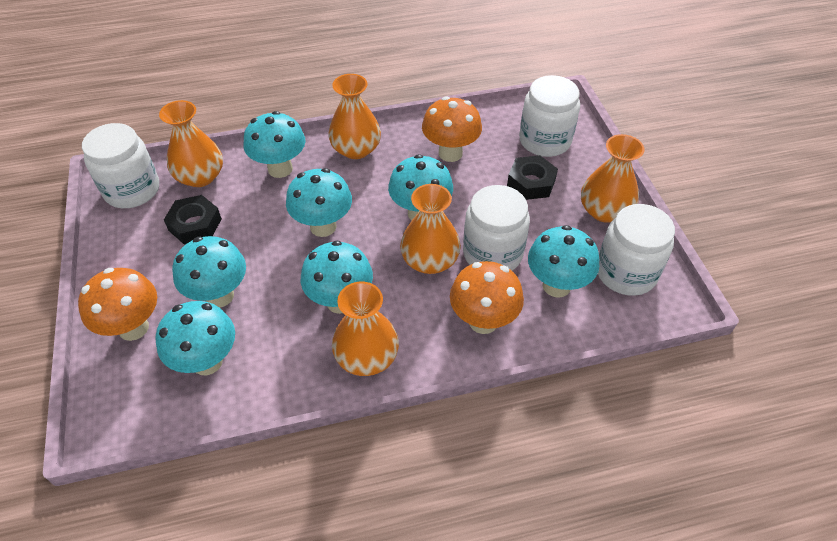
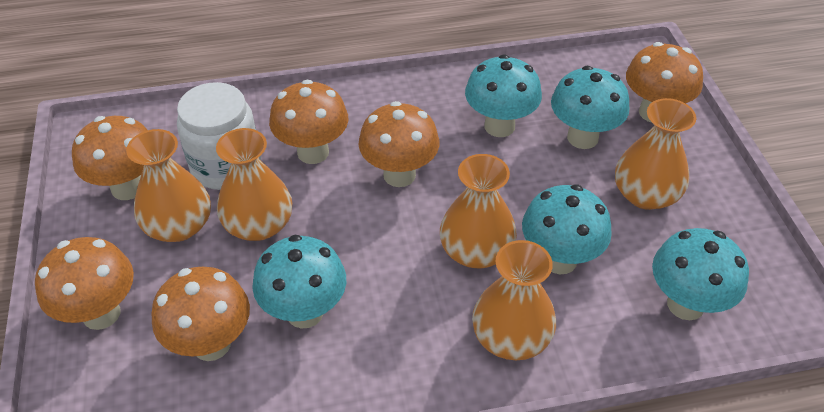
black nut: 2 -> 0
orange mushroom: 3 -> 6
turquoise mushroom: 7 -> 5
white jar: 4 -> 1

